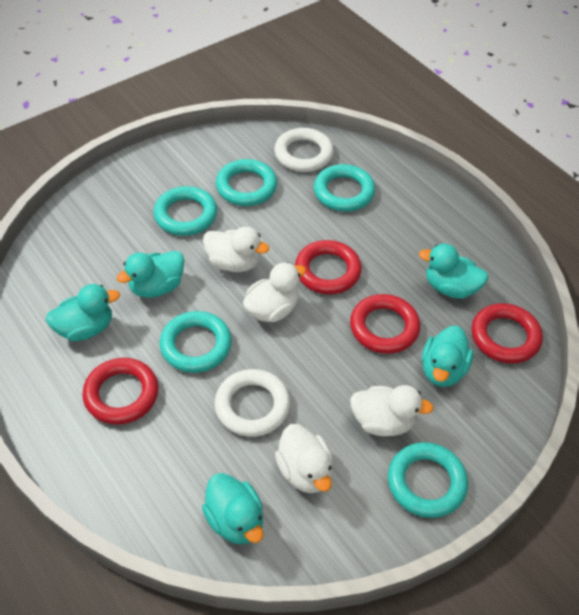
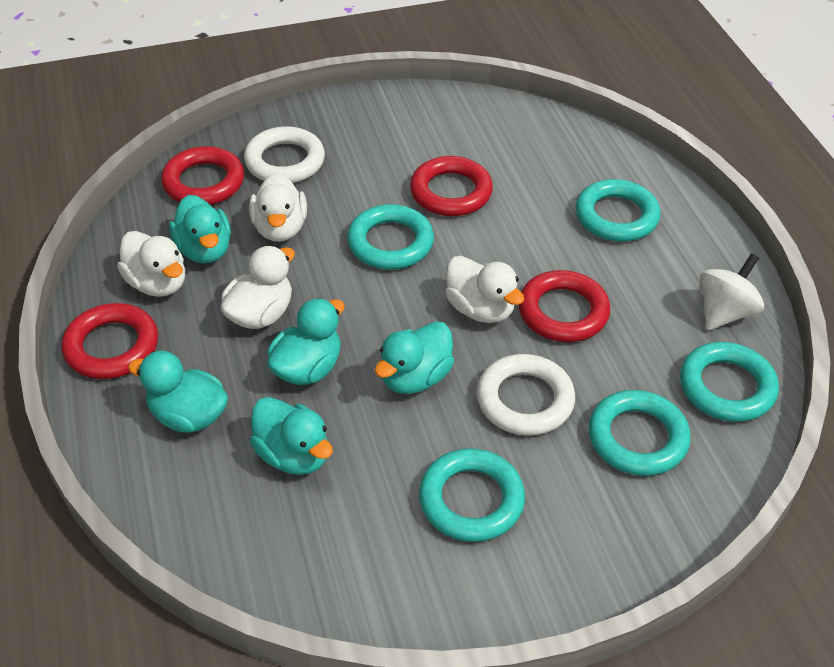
white spinning top: 0 -> 1

